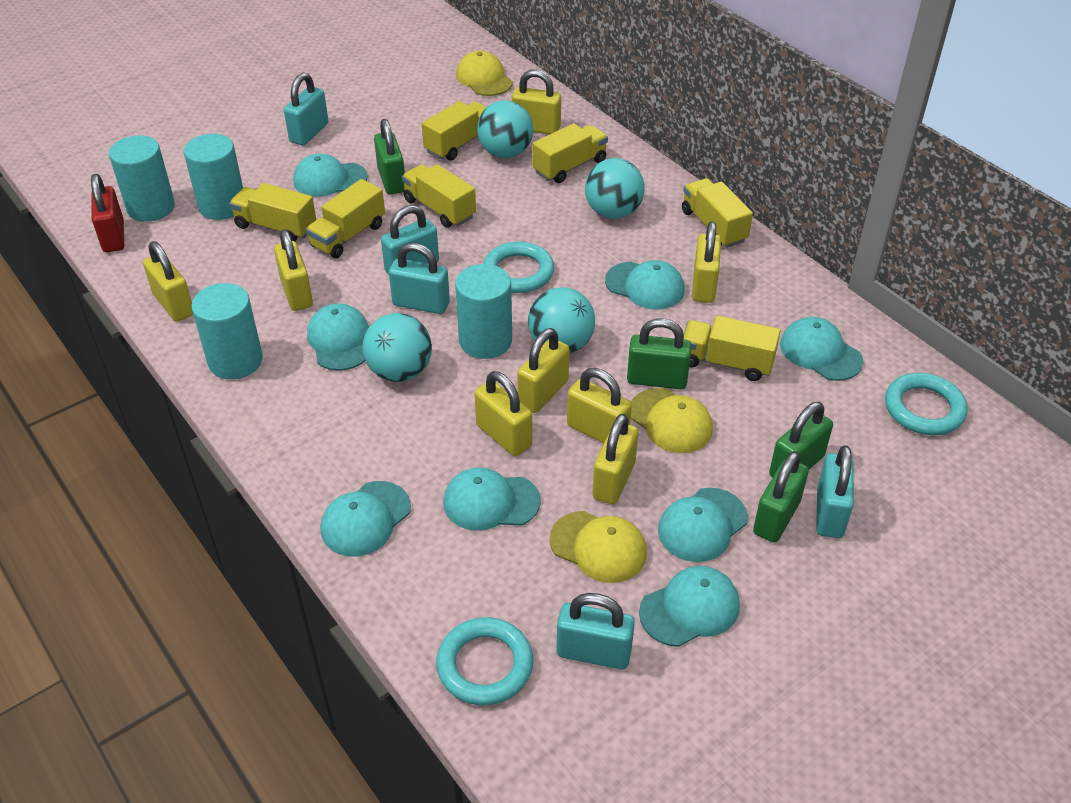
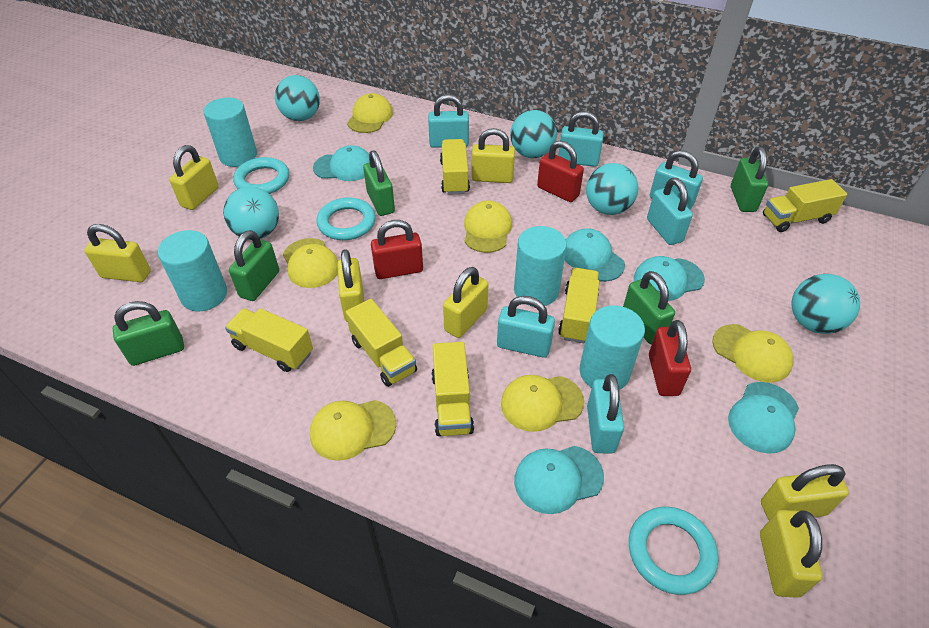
green padlock: 4 -> 5
red padlock: 1 -> 3
turquoise ball: 4 -> 5
turquoise cap: 8 -> 5
turquoise padlock: 5 -> 6
yellow cap: 3 -> 6
yellow padlock: 8 -> 7
yellow truck: 7 -> 6

